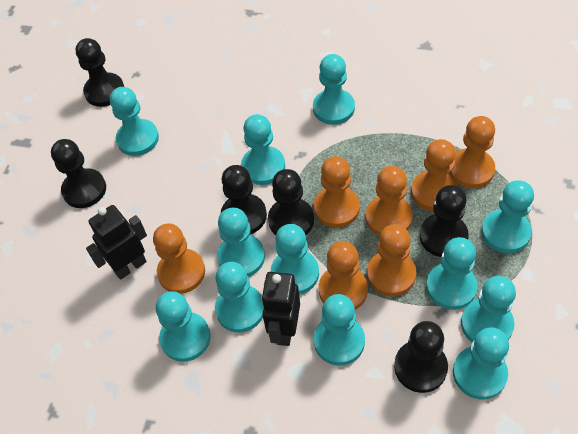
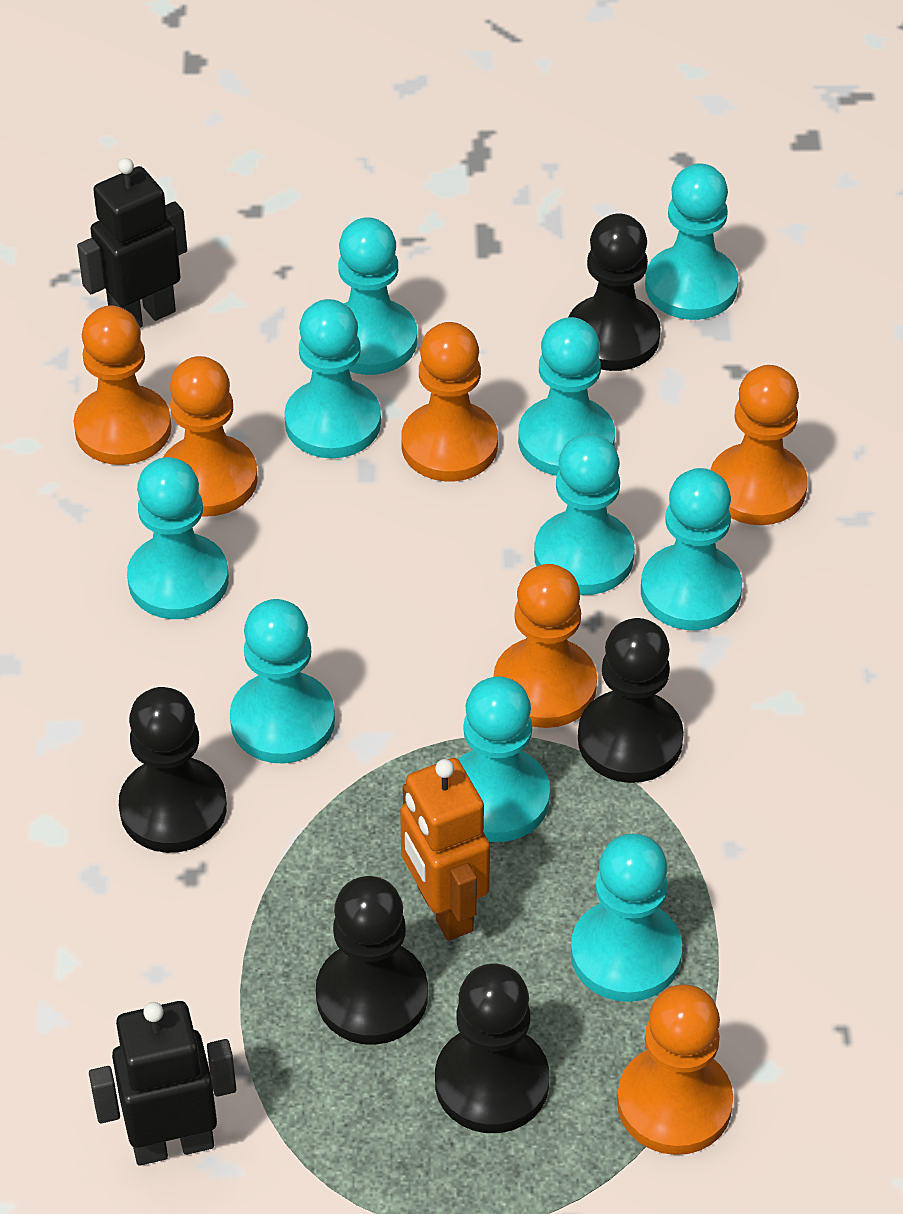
black pawn: 6 -> 5
orange pawn: 7 -> 6
orange robot: 0 -> 1
turquoise pawn: 12 -> 10

